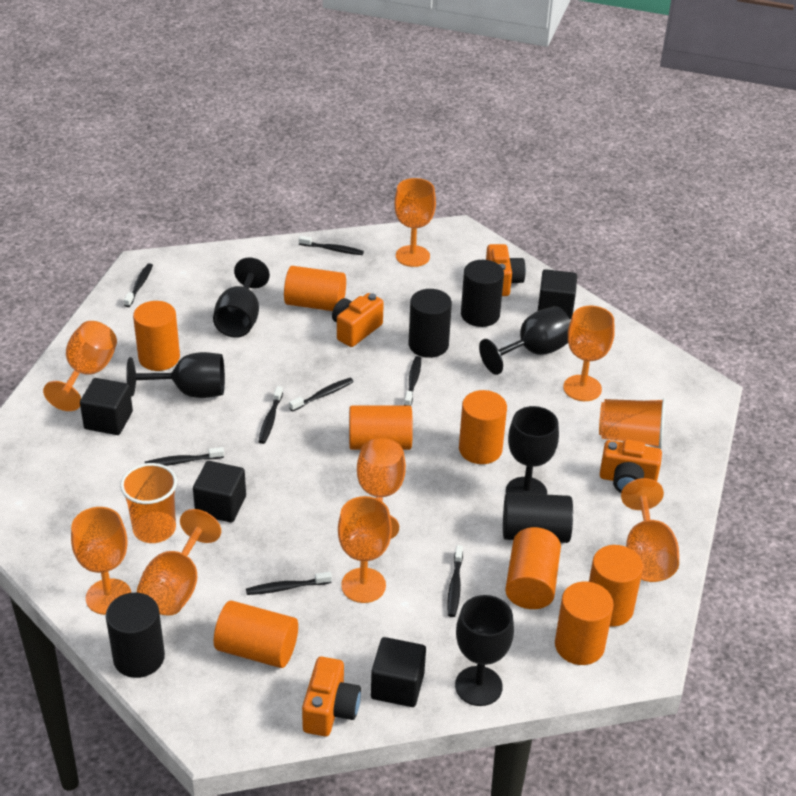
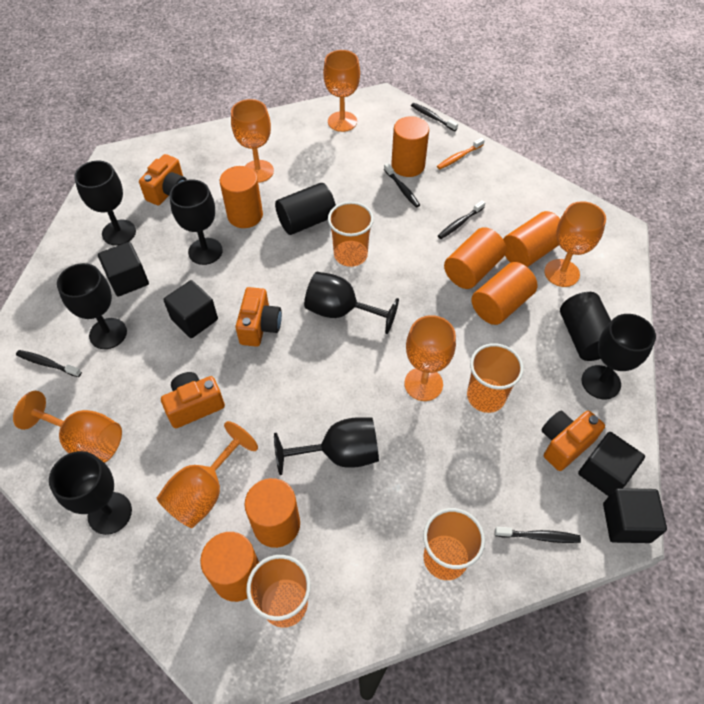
black cylinder: 4 -> 2
black goblet: 5 -> 7
black toothbrush: 8 -> 5
orange cup: 2 -> 4
orange cylinder: 8 -> 7
orange goblet: 8 -> 6
orange toothbrush: 0 -> 1

